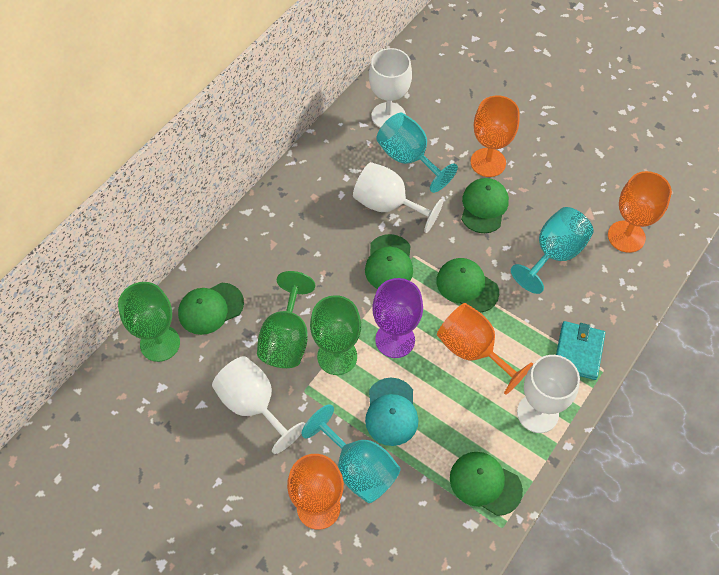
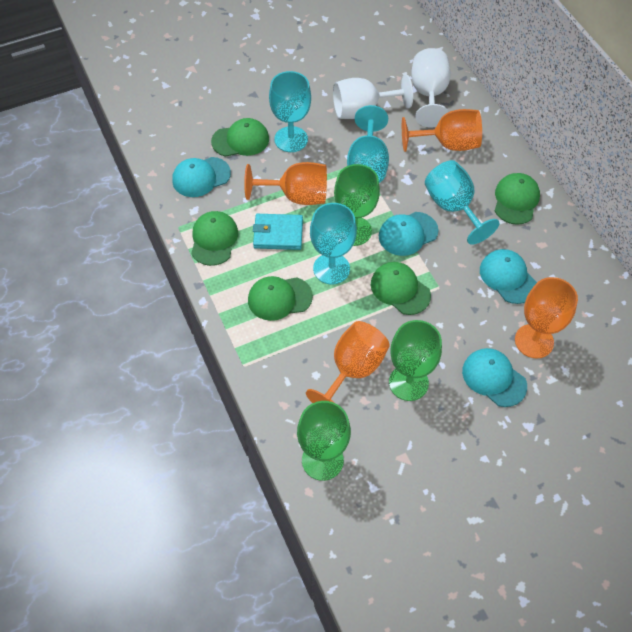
purple goblet: 1 -> 0
turquoise cap: 1 -> 4
turquoise goblet: 3 -> 4
white goblet: 4 -> 2

